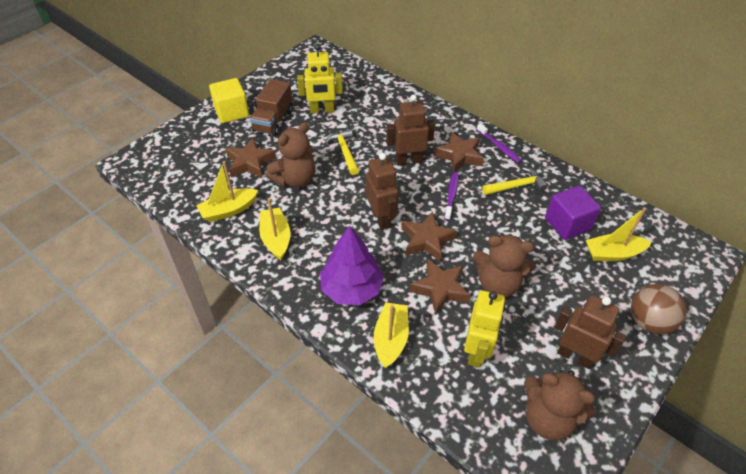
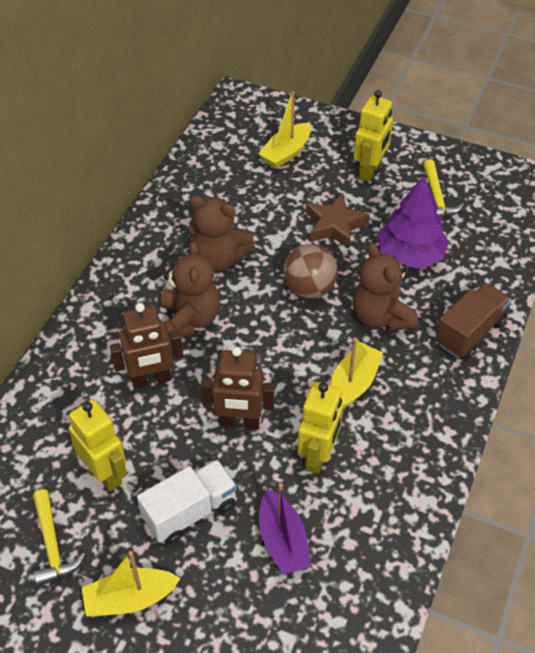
brown robot: 3 -> 2
brown star: 4 -> 1
purple boat: 0 -> 1
purple cube: 1 -> 0
purple toothbrush: 2 -> 0
white truck: 0 -> 1
yellow boat: 4 -> 3
yellow cube: 1 -> 0
yellow robot: 2 -> 3

